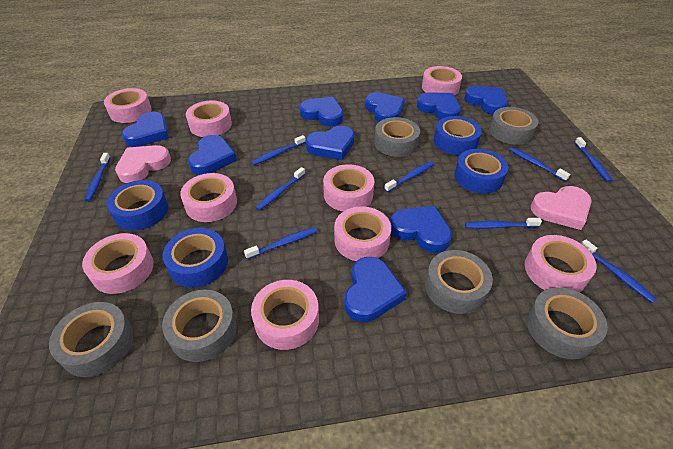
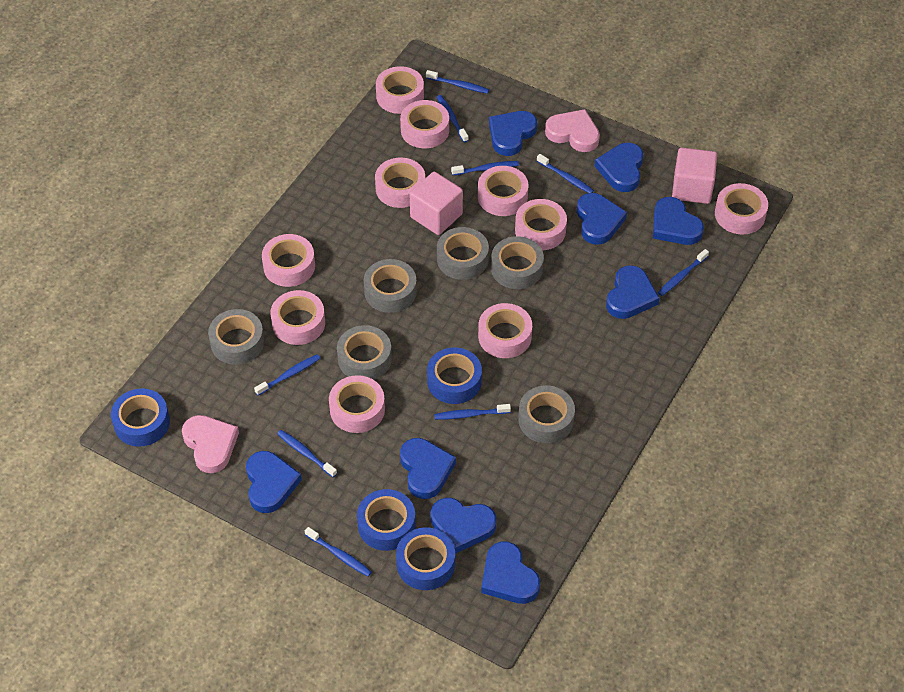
pink cube: 0 -> 2
pink tape: 9 -> 10

